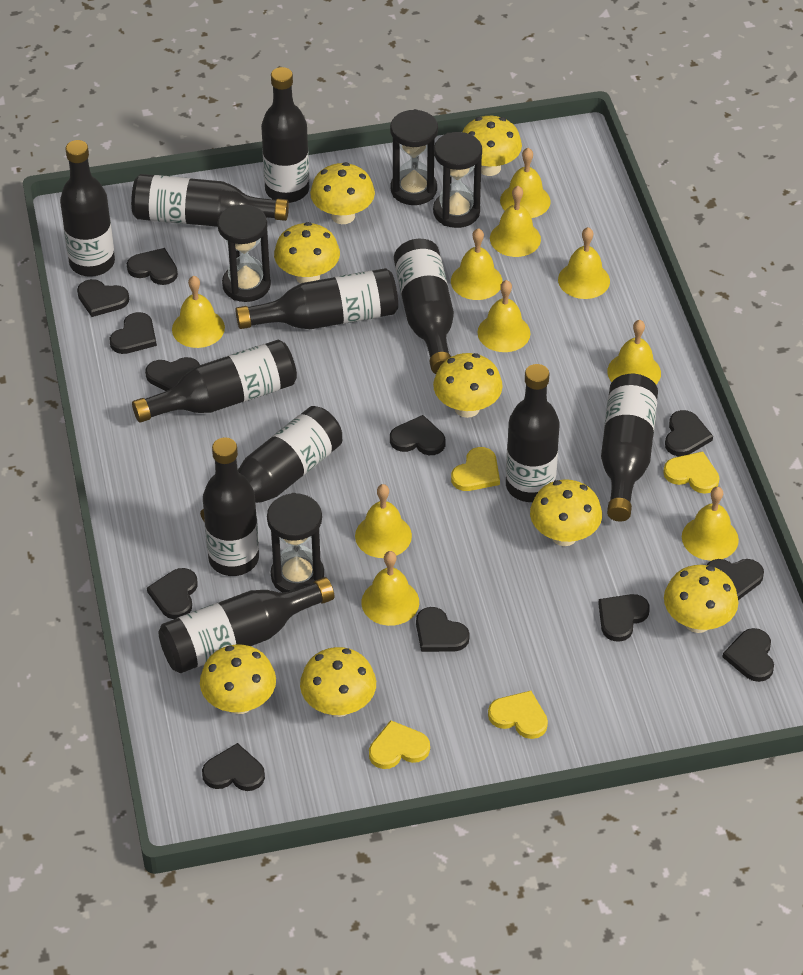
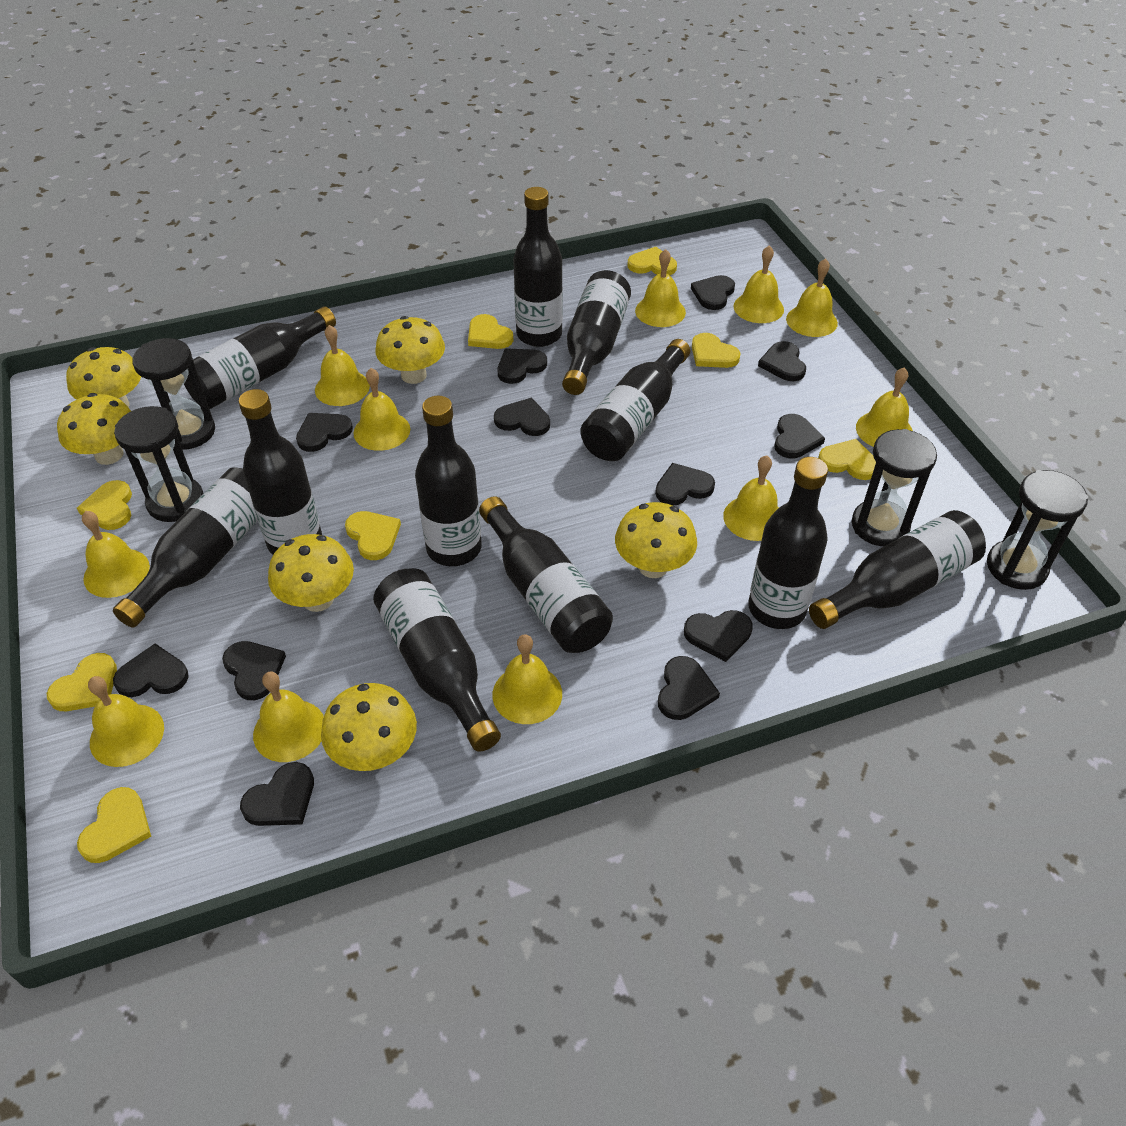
yellow bell: 10 -> 11
yellow heart: 4 -> 8
yellow mushroom: 8 -> 6

